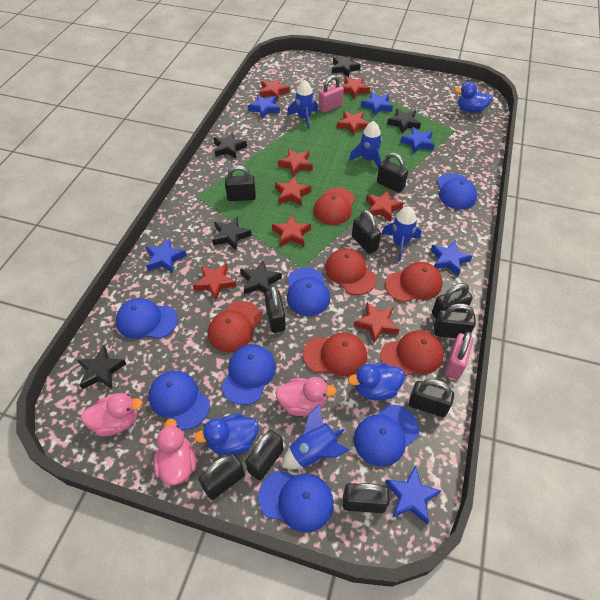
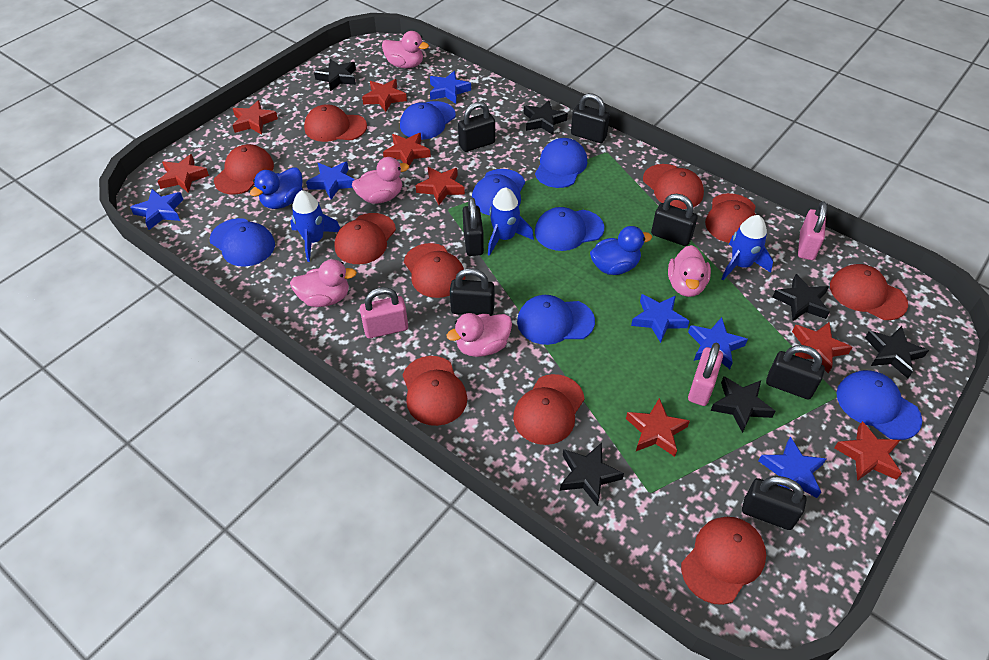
black padlock: 10 -> 7
blue duck: 3 -> 2
blue rocket: 4 -> 3
pink duck: 3 -> 5
pink padlock: 2 -> 3
red cap: 6 -> 10
red star: 9 -> 8

